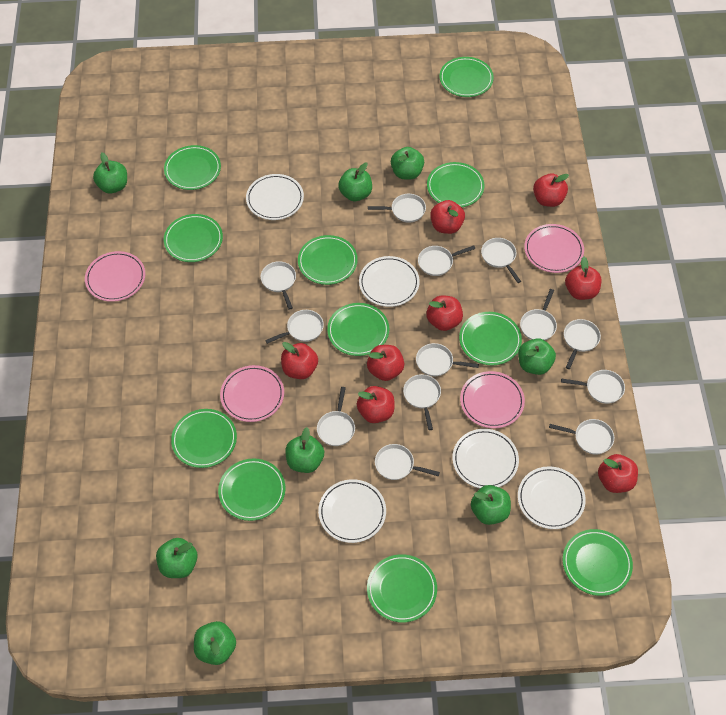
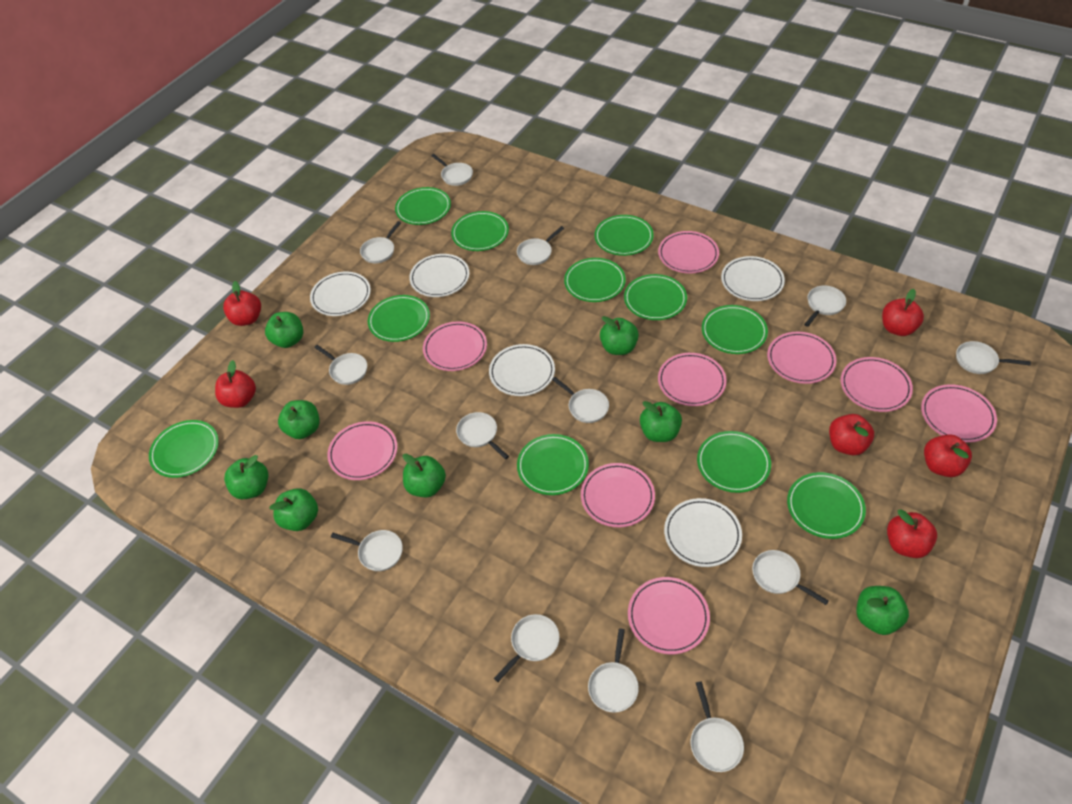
pink plate: 4 -> 9
red apple: 8 -> 6

